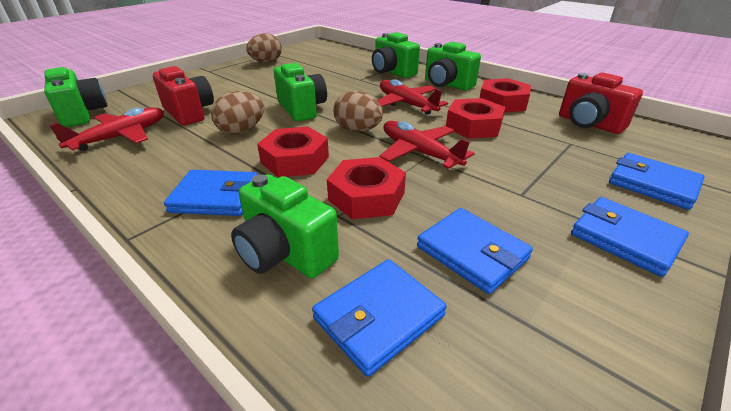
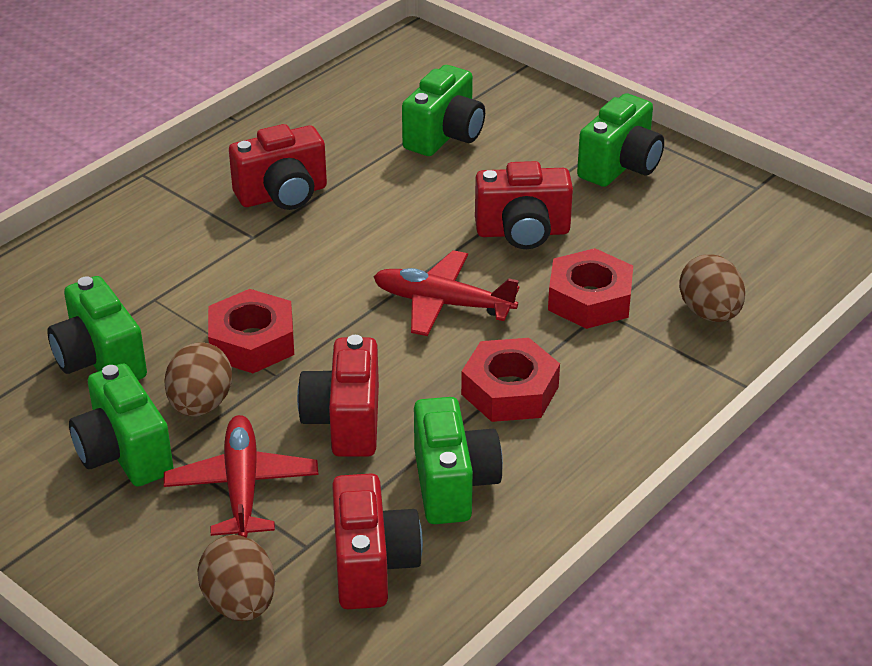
blue wallet: 5 -> 0
red camera: 2 -> 4
red nut: 4 -> 3
red plane: 3 -> 2

